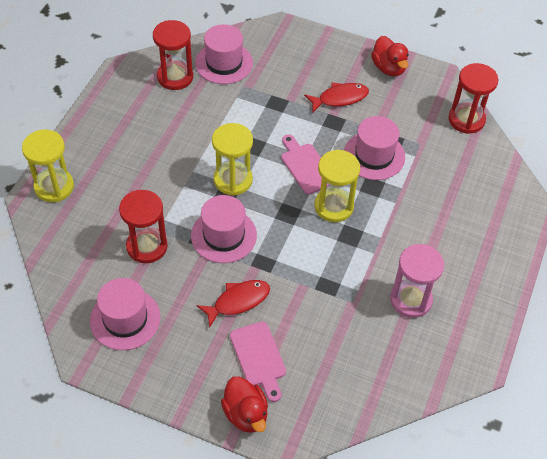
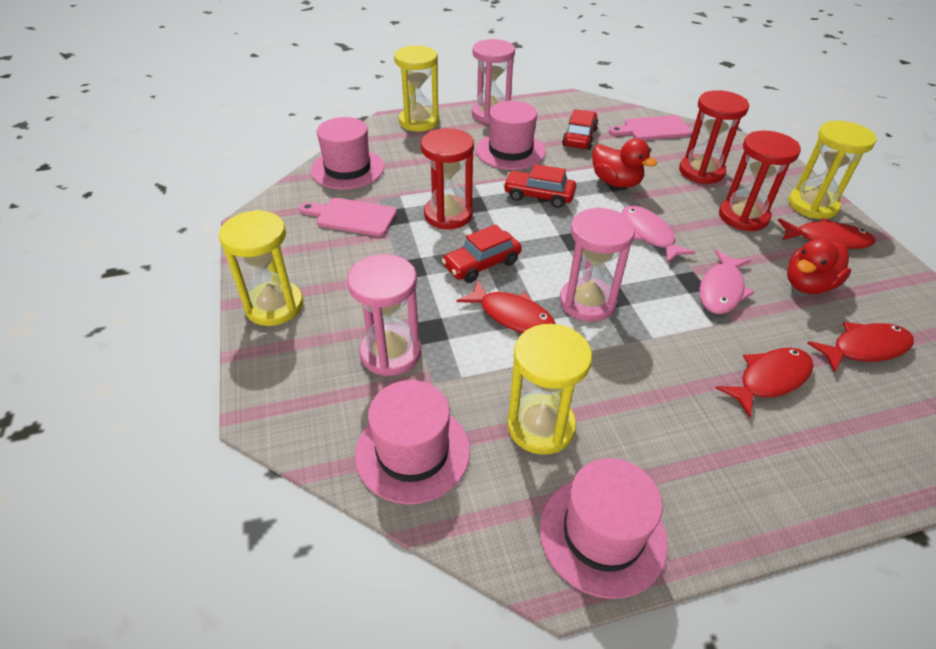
pink fish: 0 -> 2
pink hourglass: 1 -> 3
red car: 0 -> 3
red fish: 2 -> 4
yellow hourglass: 3 -> 4

